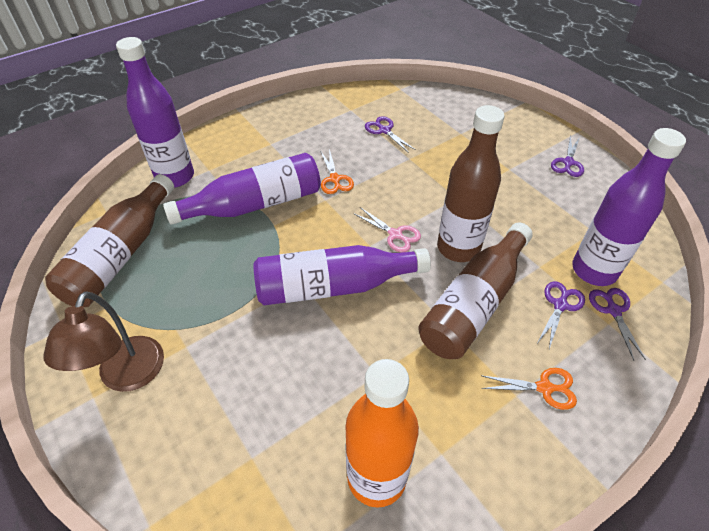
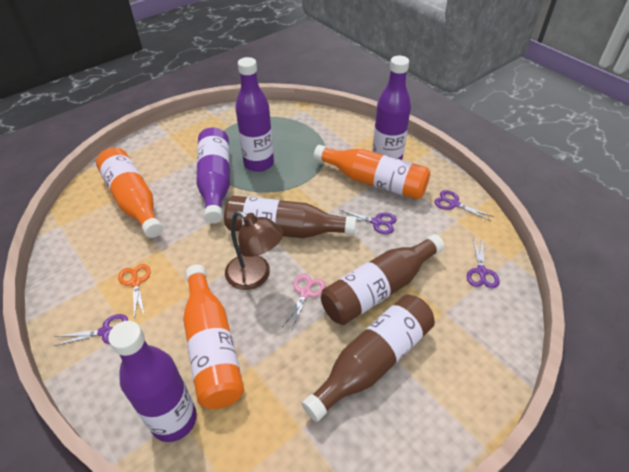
orange bottle: 1 -> 3
orange scissors: 2 -> 1

